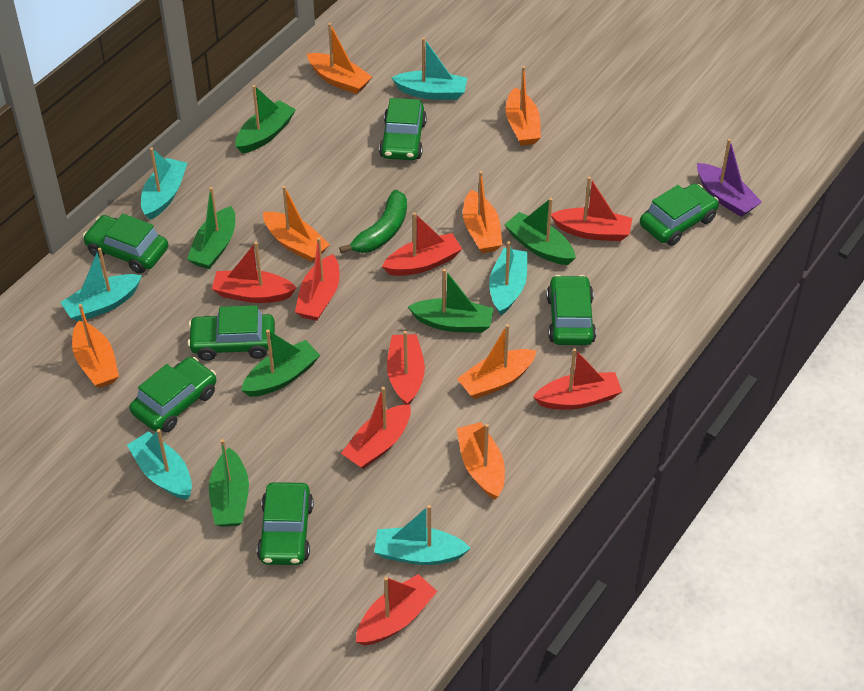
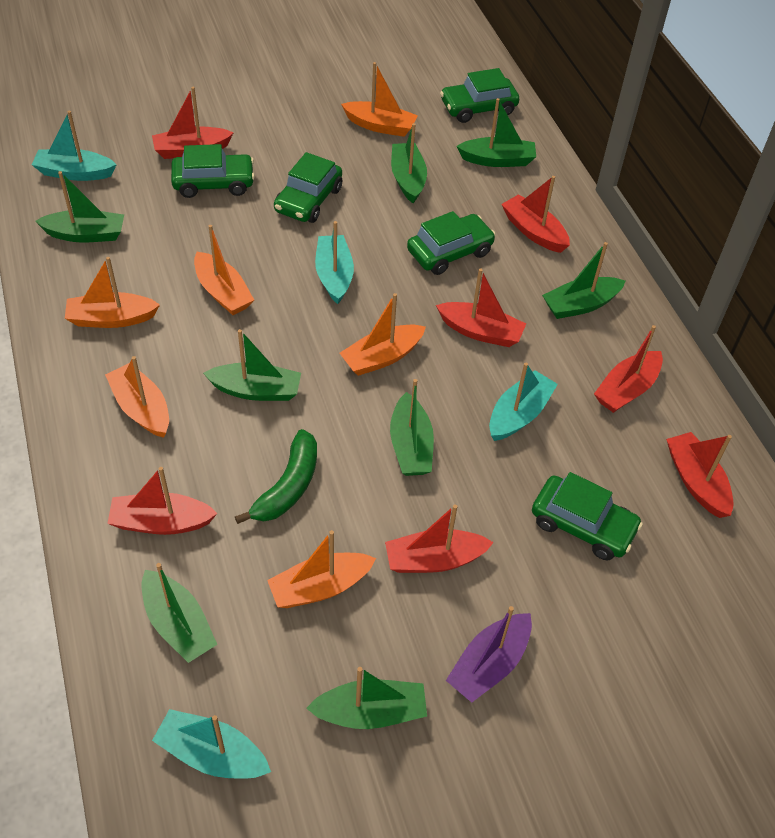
green boat: 6 -> 8
green car: 7 -> 5
orange boat: 7 -> 6
red boat: 8 -> 7
turquoise boat: 6 -> 4

